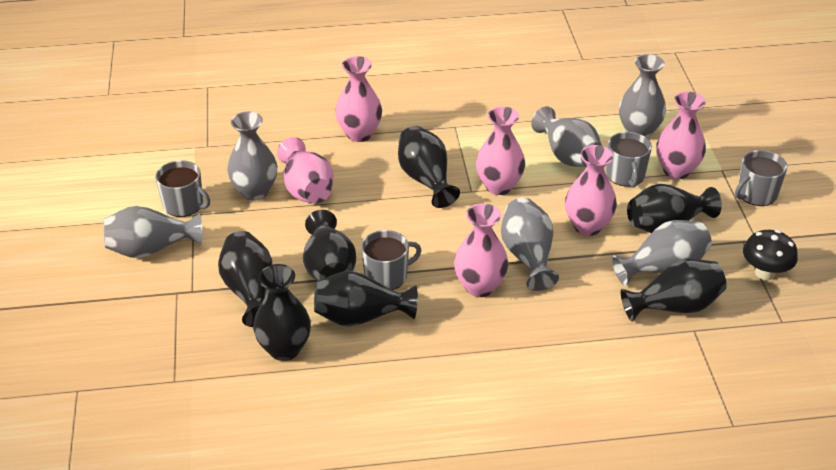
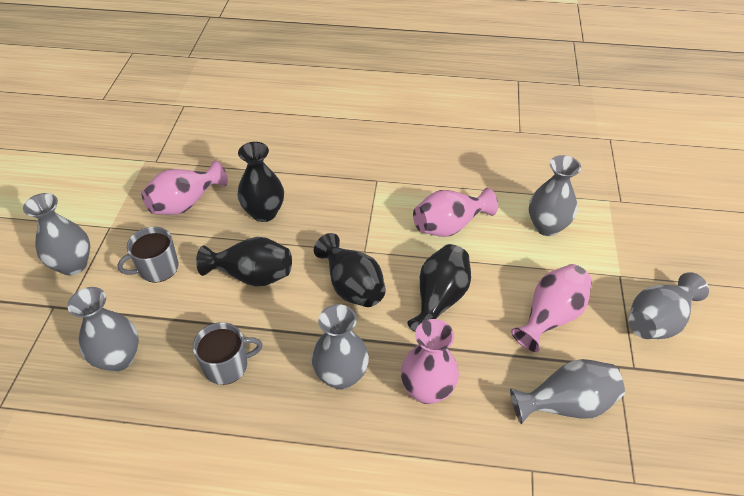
black mushroom: 1 -> 0
black vase: 7 -> 4
grey mug: 4 -> 2
pink vase: 6 -> 4

